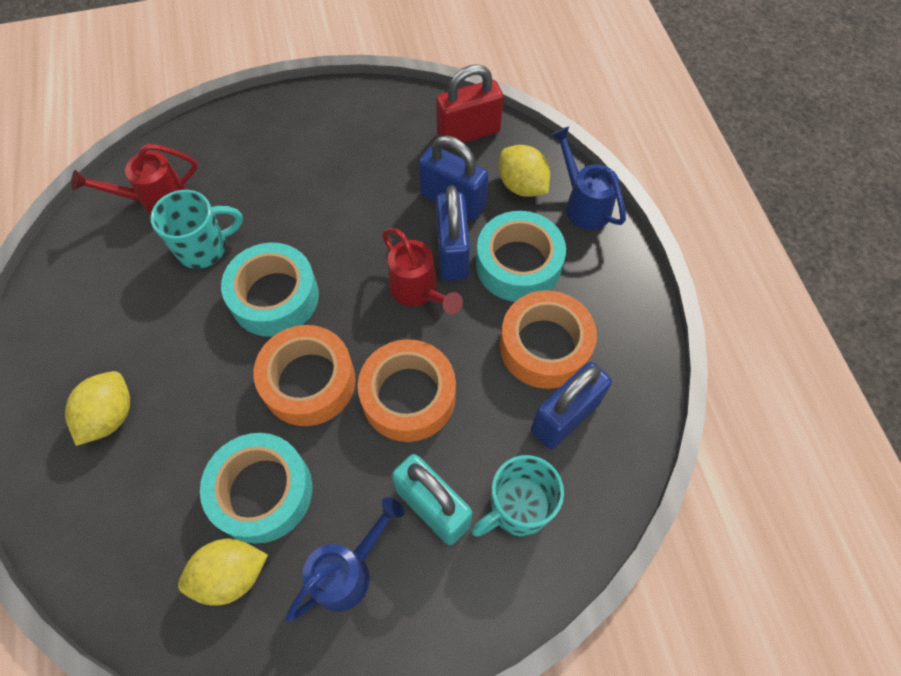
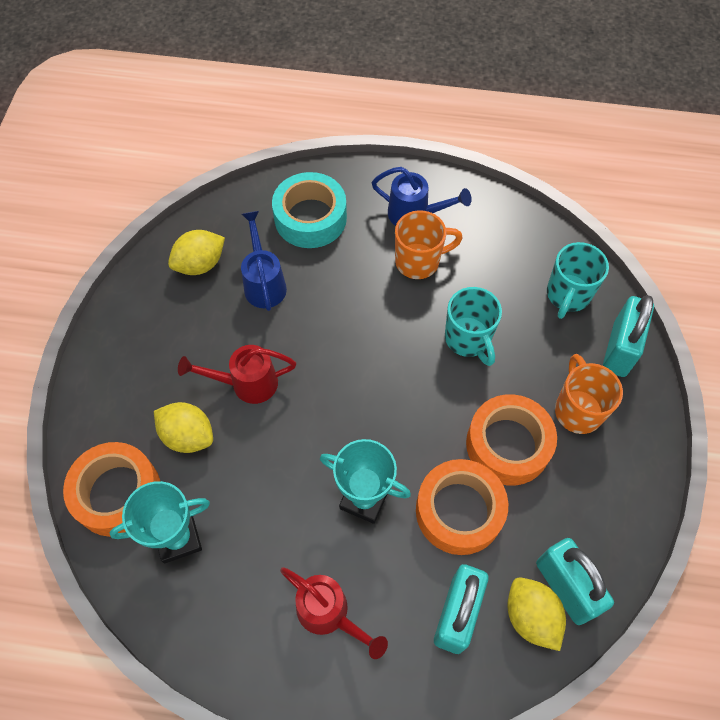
blue padlock: 3 -> 0
orange mug: 0 -> 2
red padlock: 1 -> 0
turquoise padlock: 1 -> 3
turquoise tape: 3 -> 1
turquoise trophy: 0 -> 2

